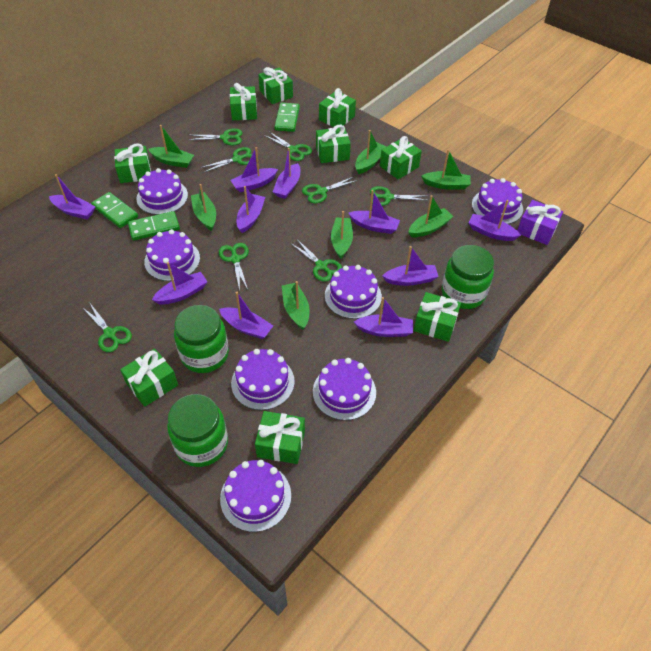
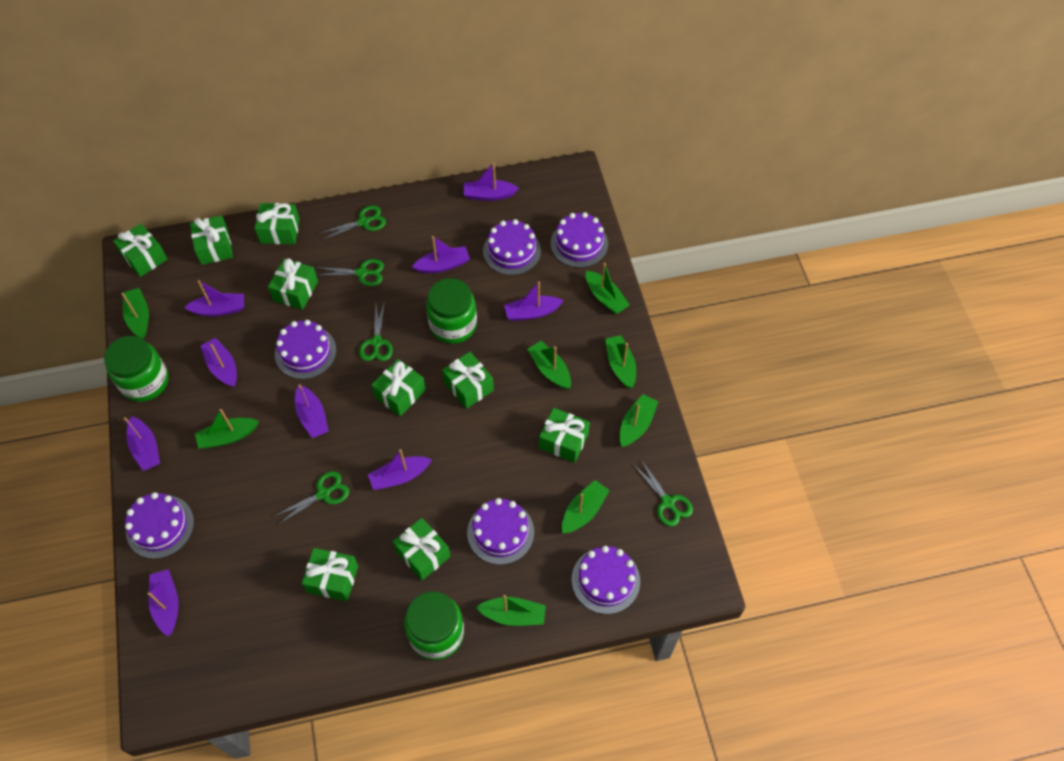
green boat: 7 -> 8
green domino: 3 -> 0
green scissors: 8 -> 5
purple boat: 10 -> 9
purple cake: 7 -> 6
purple gift: 1 -> 0

